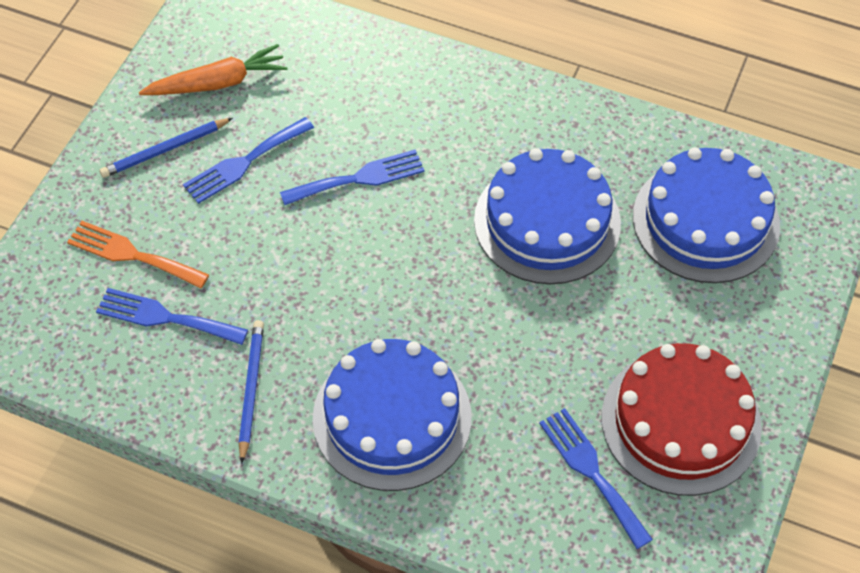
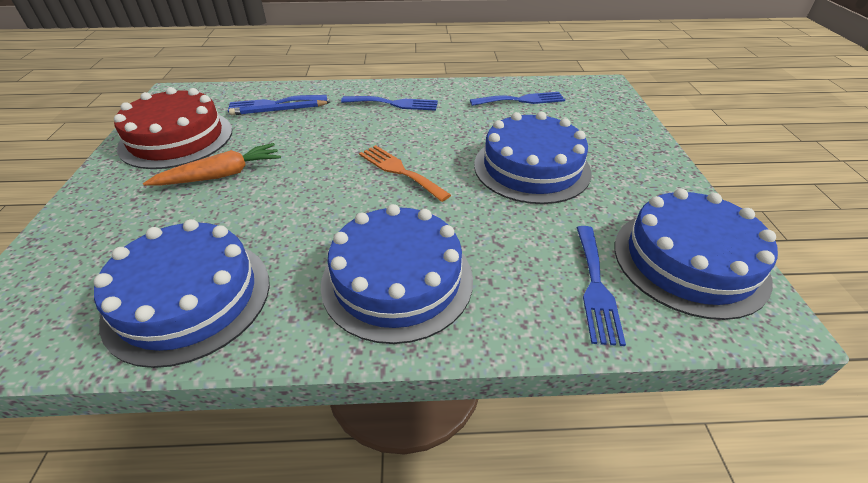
blue cake: 3 -> 4
blue pencil: 2 -> 1

